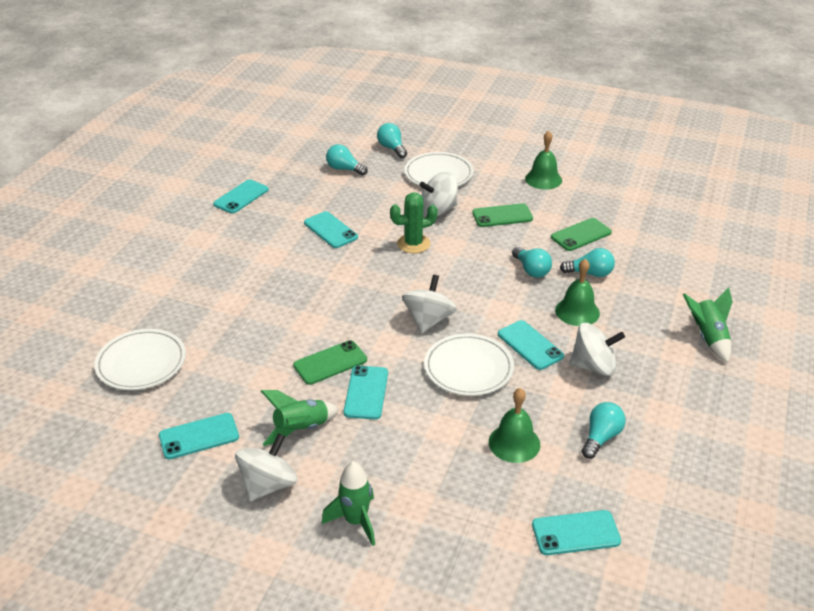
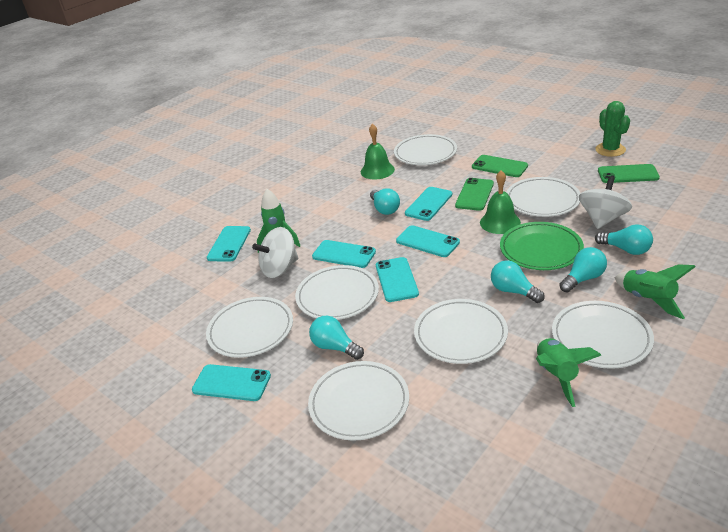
green bell: 3 -> 2
green plate: 0 -> 1
white plate: 3 -> 7
white spinning top: 4 -> 2

